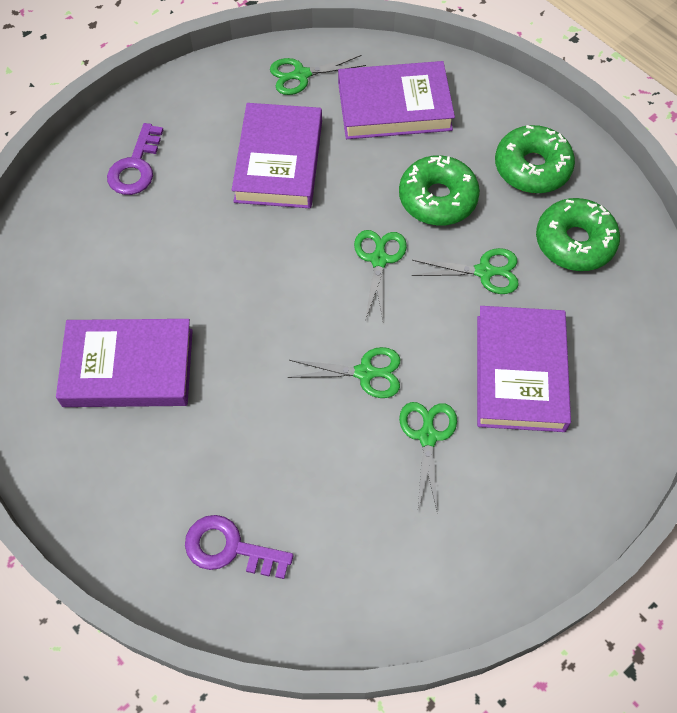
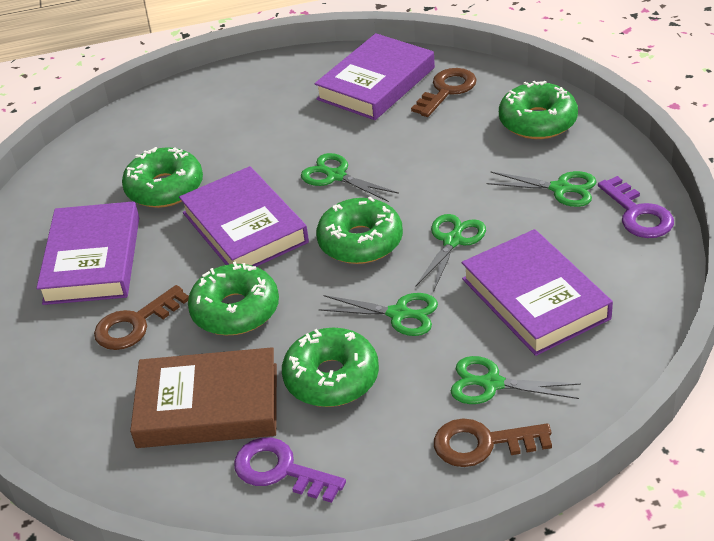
brown book: 0 -> 1
brown key: 0 -> 3
green donut: 3 -> 5

